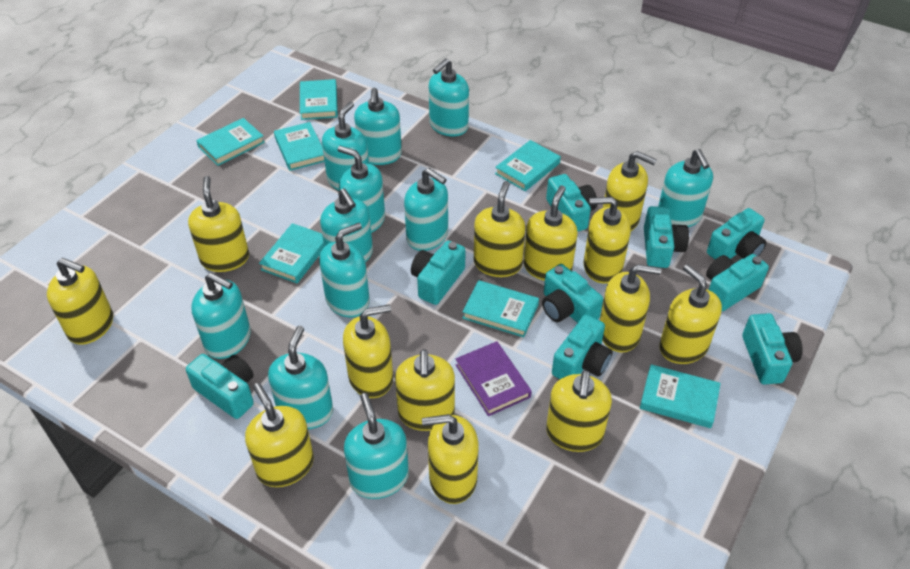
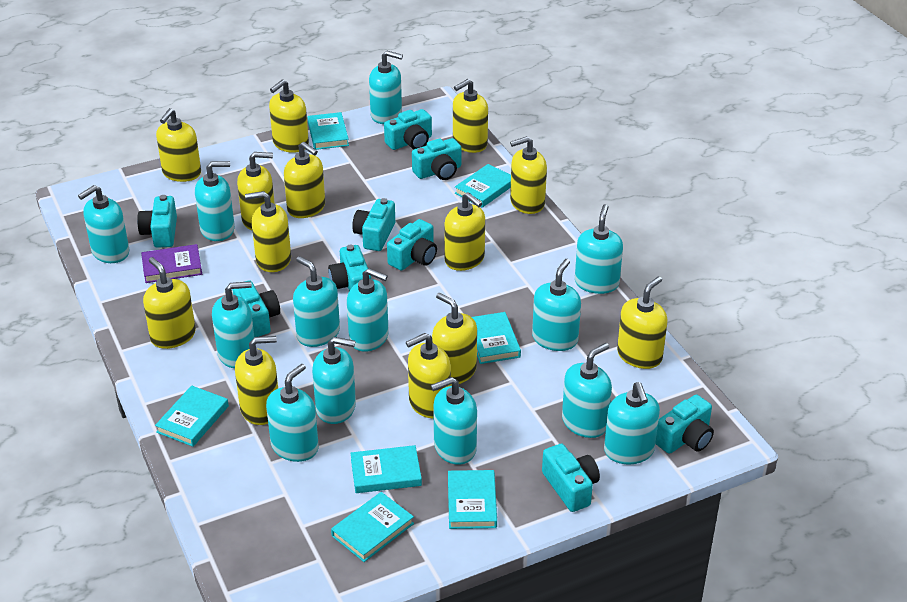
turquoise soap dispenser: 11 -> 13

